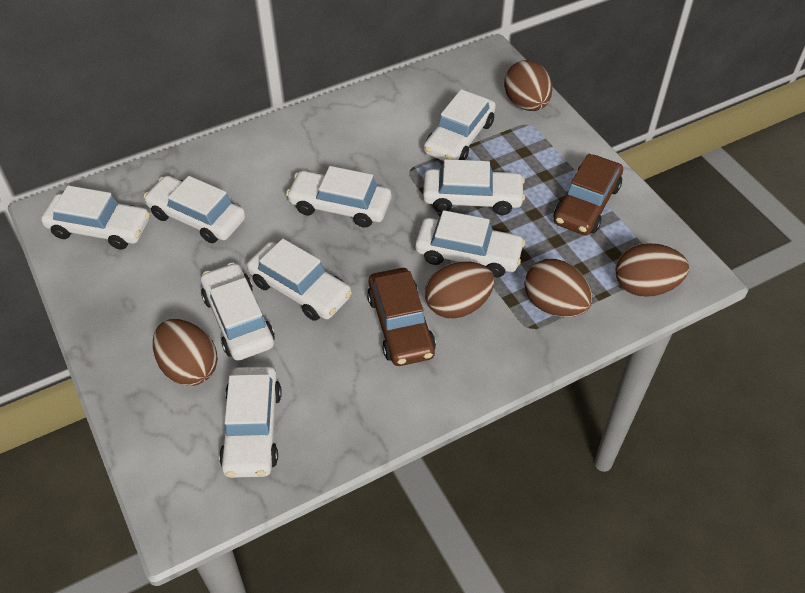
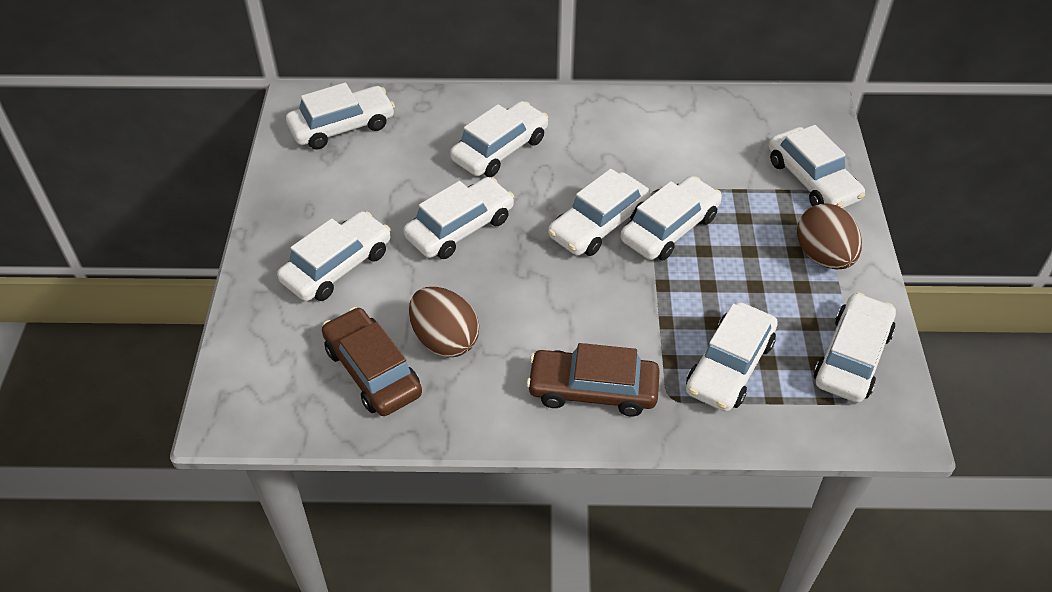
brown egg: 5 -> 2

